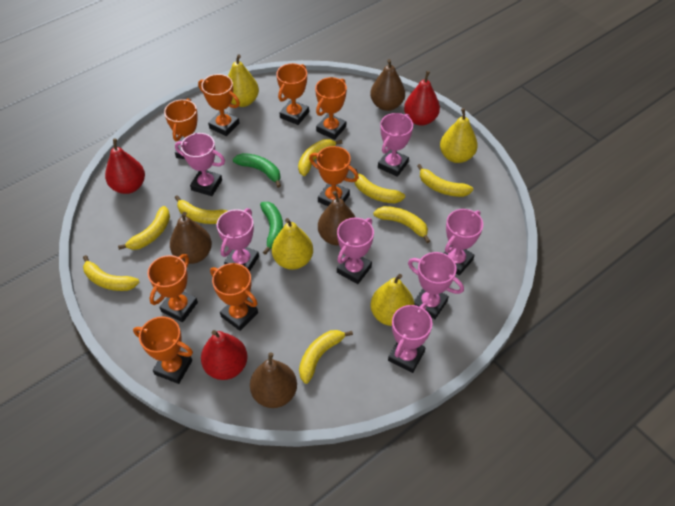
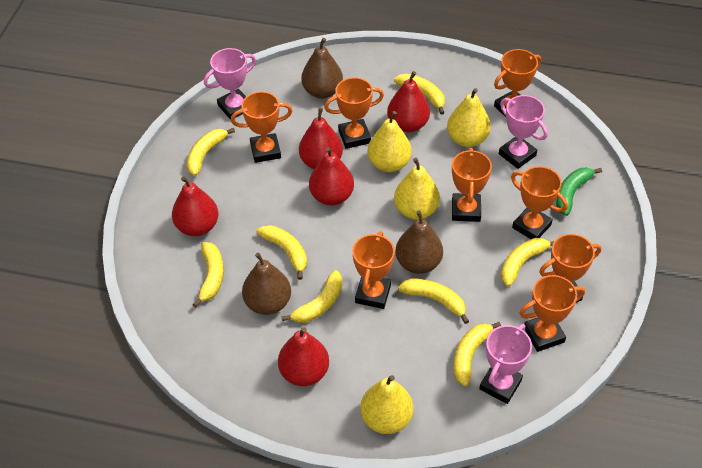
brown pear: 4 -> 3
green banana: 2 -> 1
pink trophy: 7 -> 3
red pear: 3 -> 5

